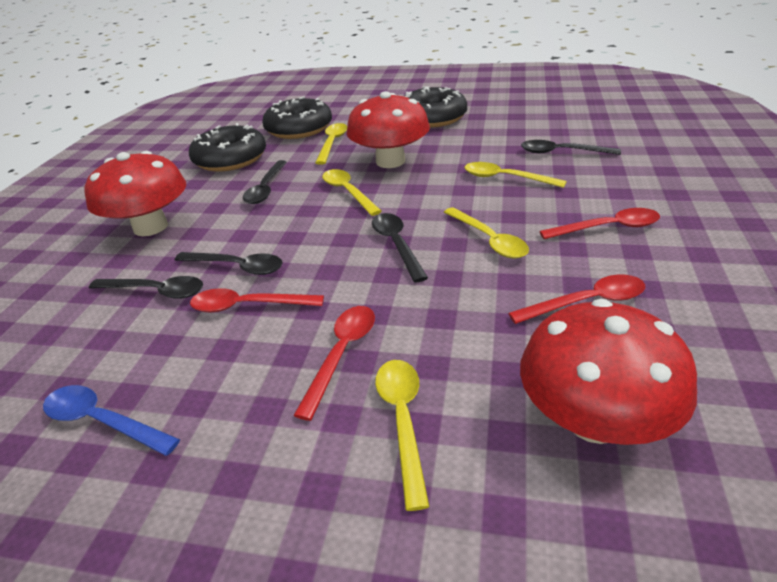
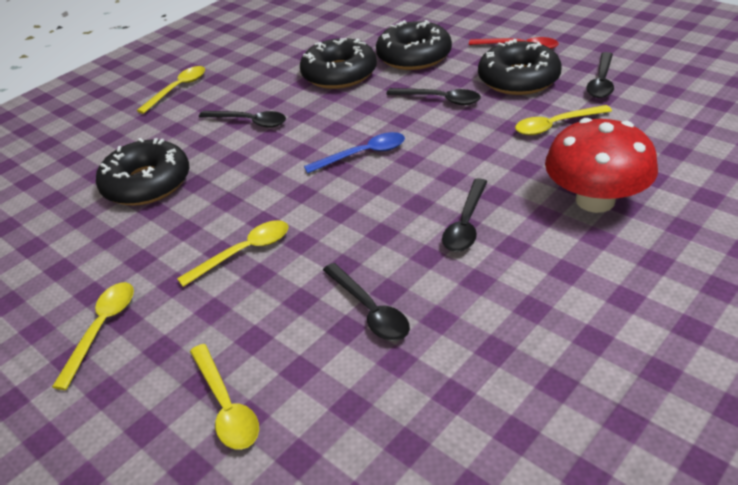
black donut: 3 -> 4
red mushroom: 3 -> 1
red spoon: 4 -> 1

